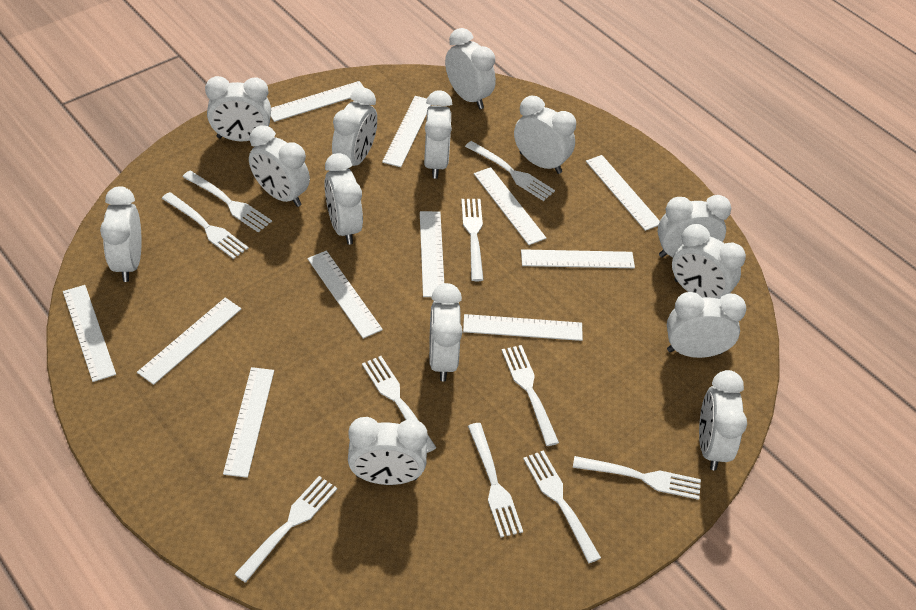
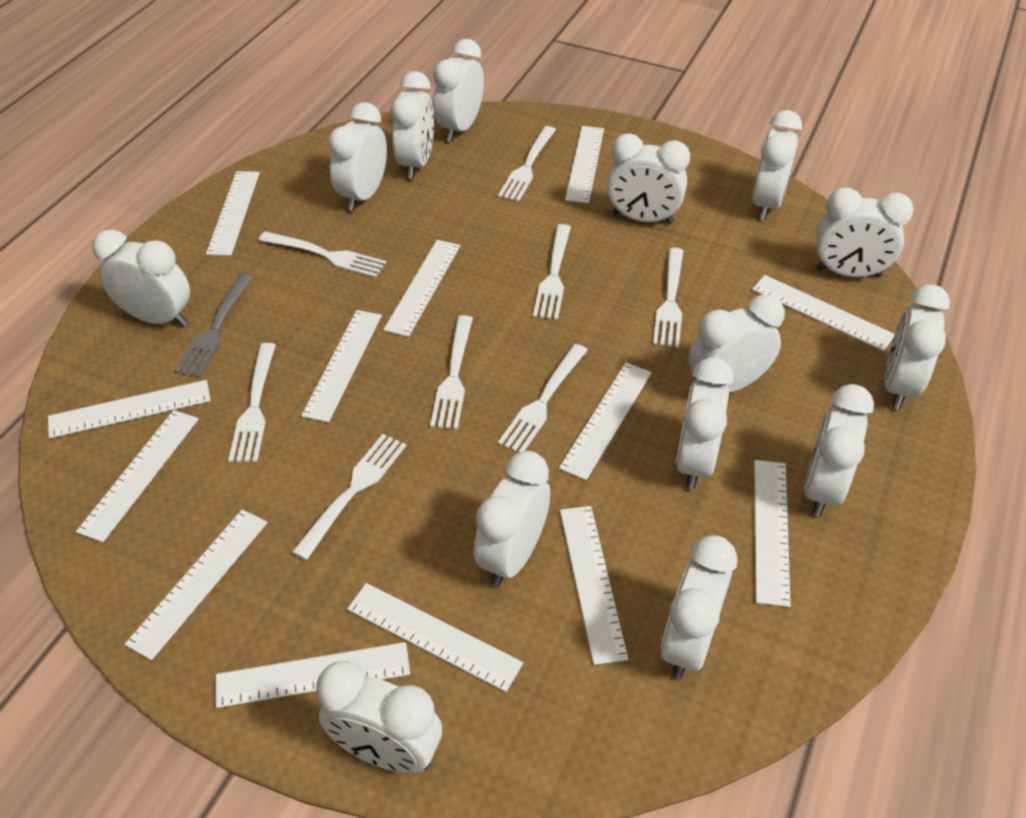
grey fork: 0 -> 1
white fork: 10 -> 8
white ruler: 11 -> 13

